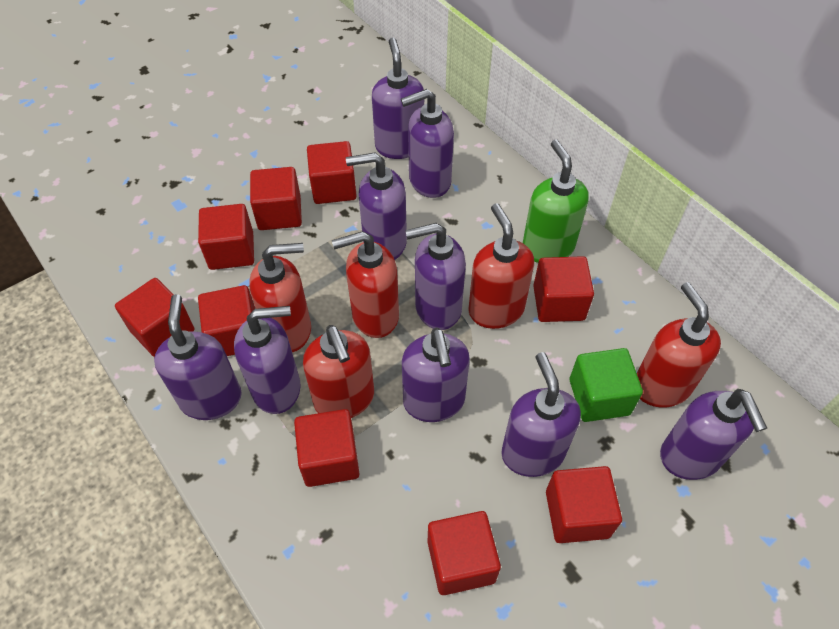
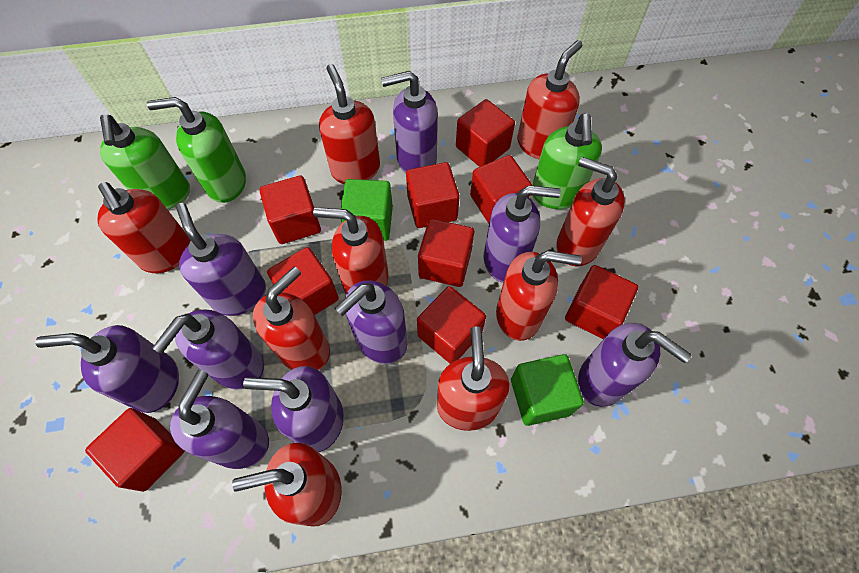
green cube: 1 -> 2
green soap dispenser: 1 -> 3
red soap dispenser: 5 -> 9

